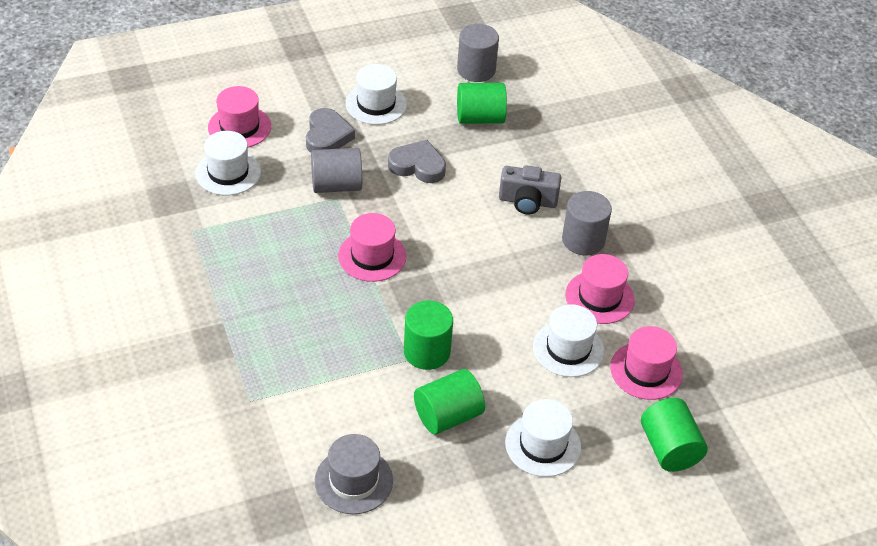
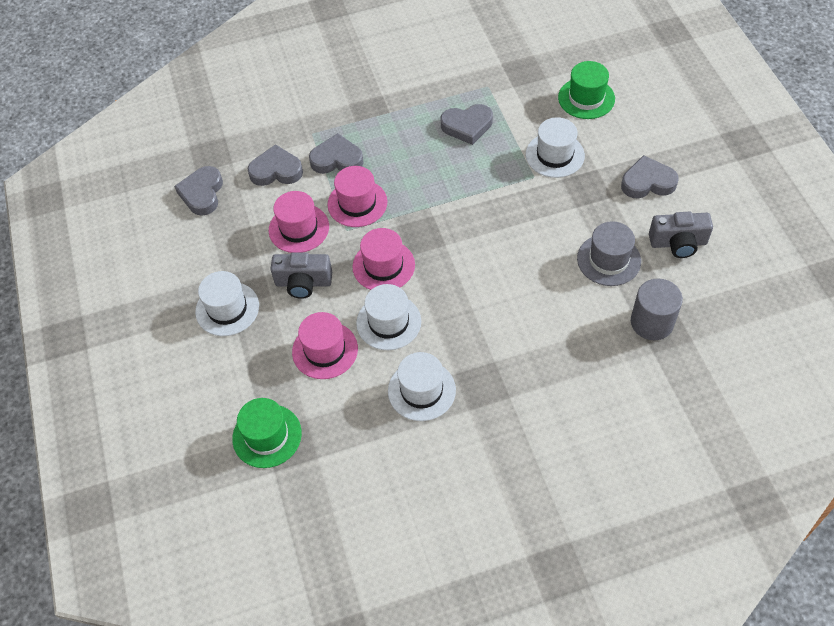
green cylinder: 4 -> 0
green hat: 0 -> 2
grey camera: 1 -> 2
grey cylinder: 3 -> 1
grey heart: 2 -> 5

